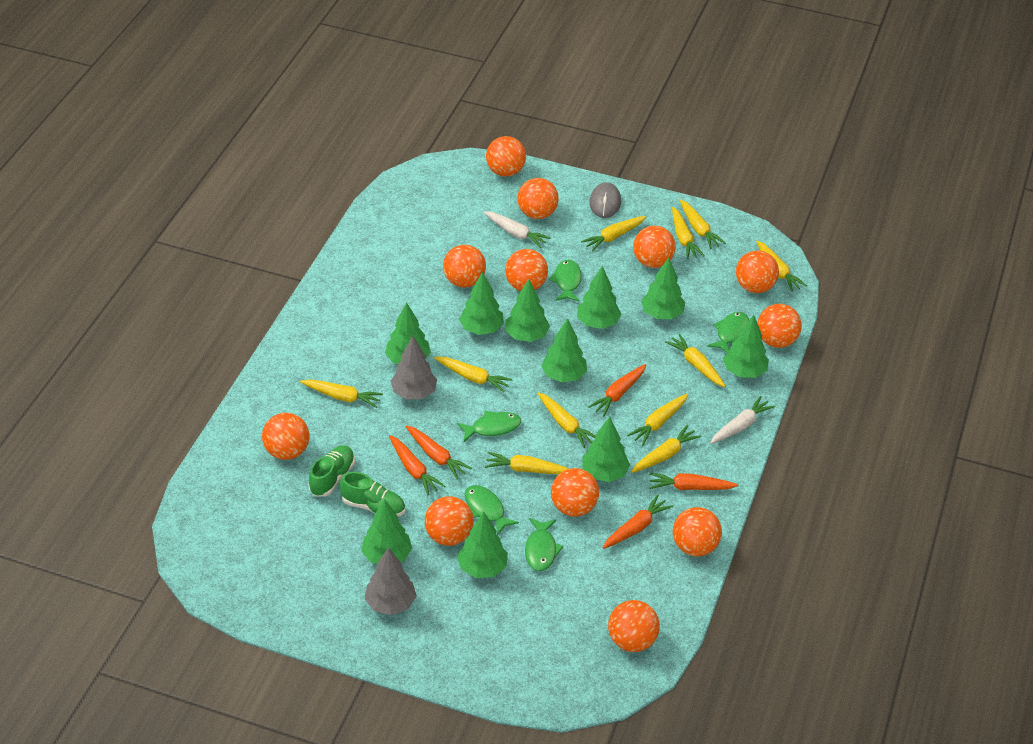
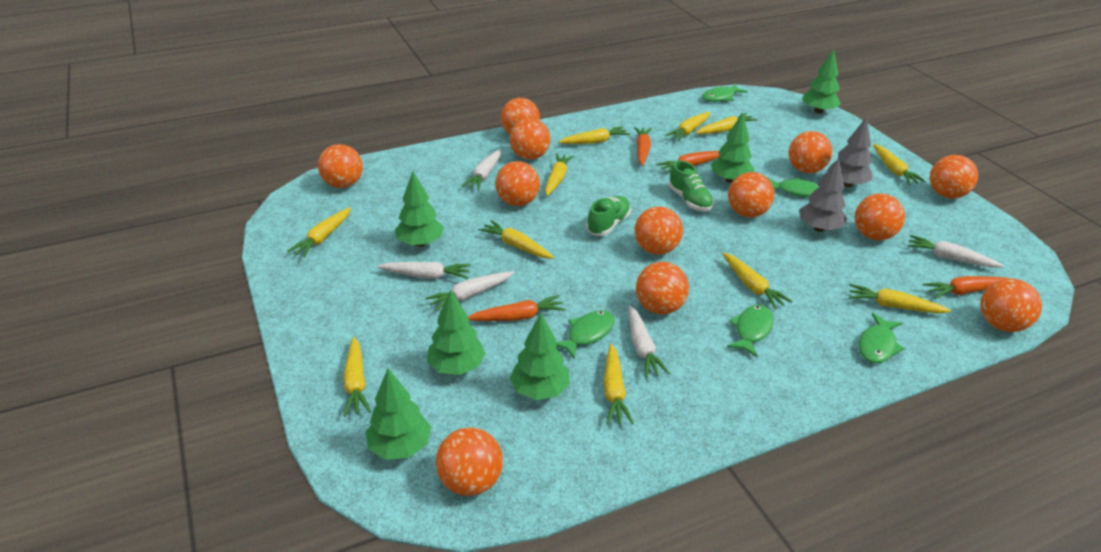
green tree: 10 -> 6
grey mouse: 1 -> 0
orange carrot: 5 -> 4
white carrot: 2 -> 5

